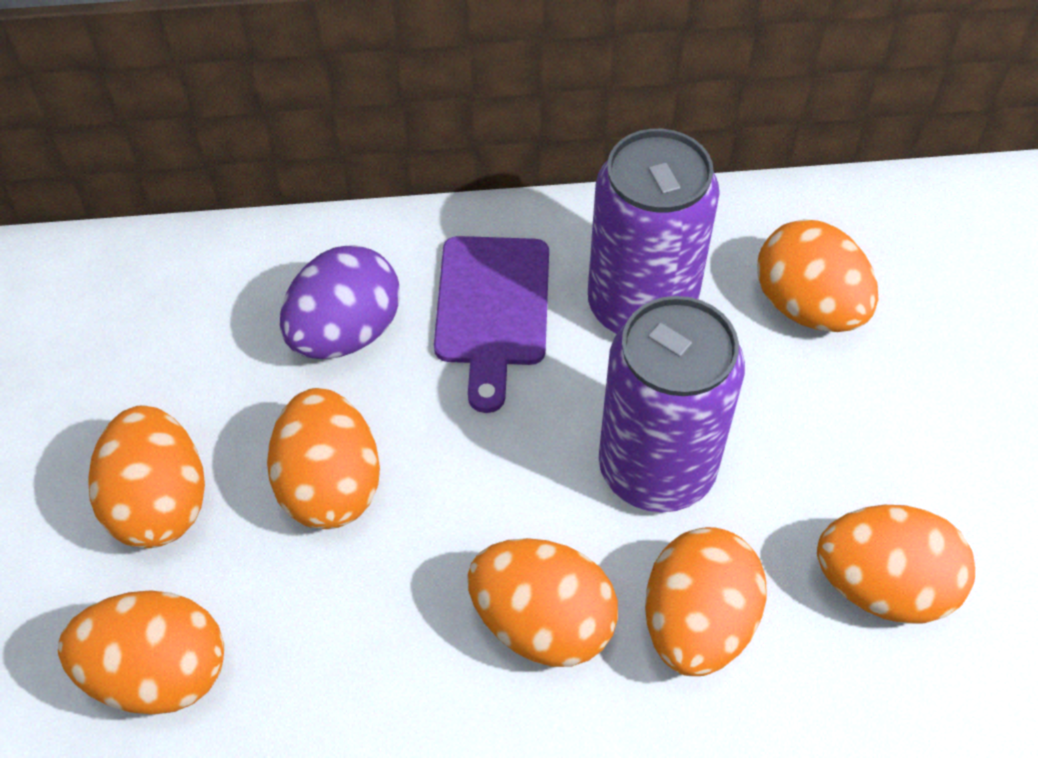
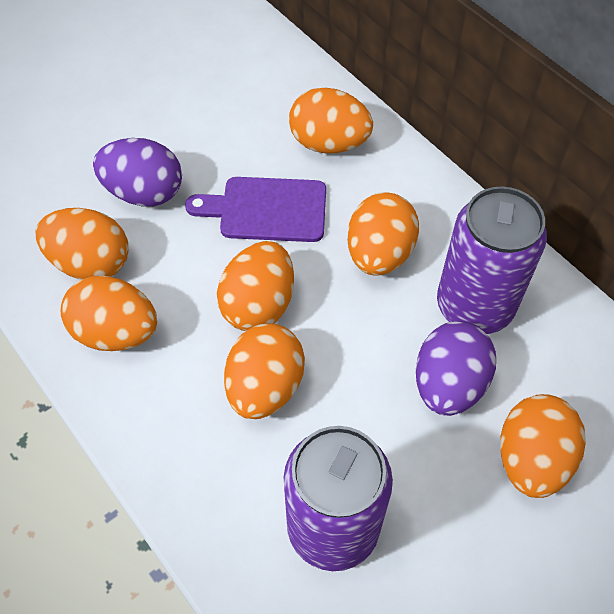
purple egg: 1 -> 2

